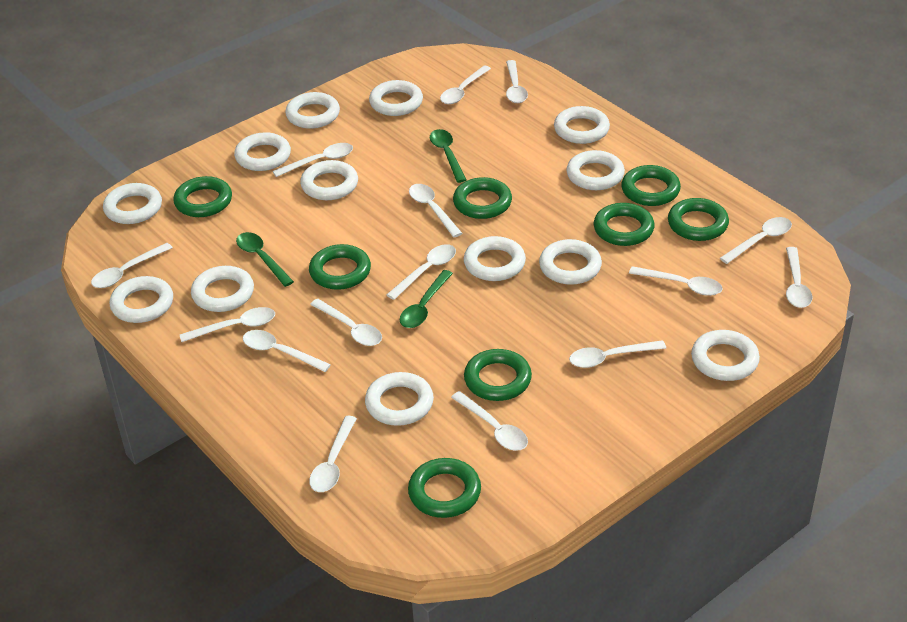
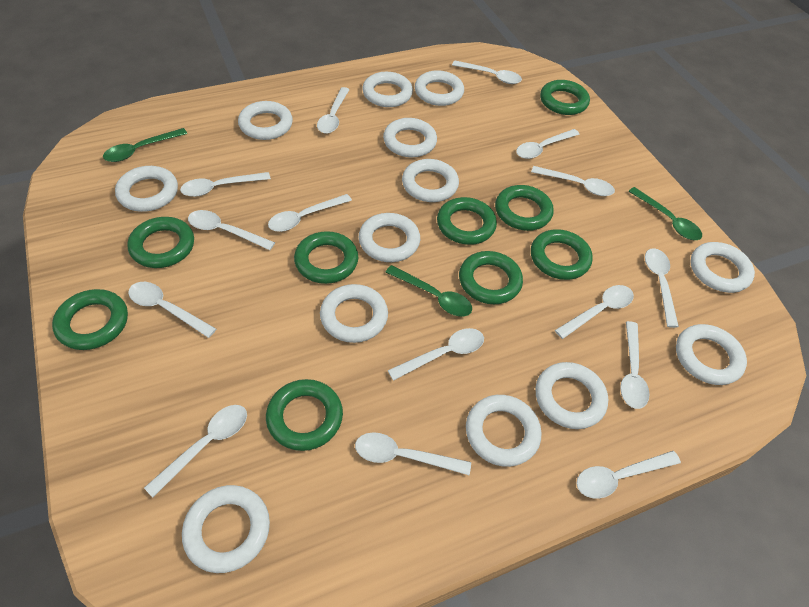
green ring: 8 -> 9

